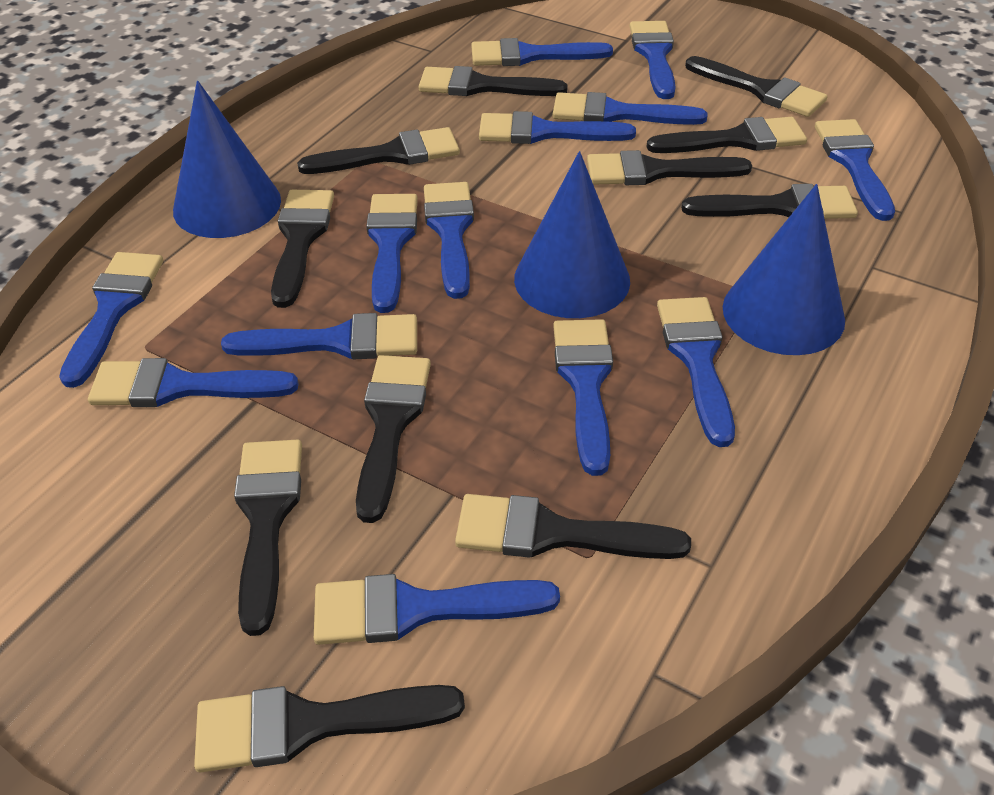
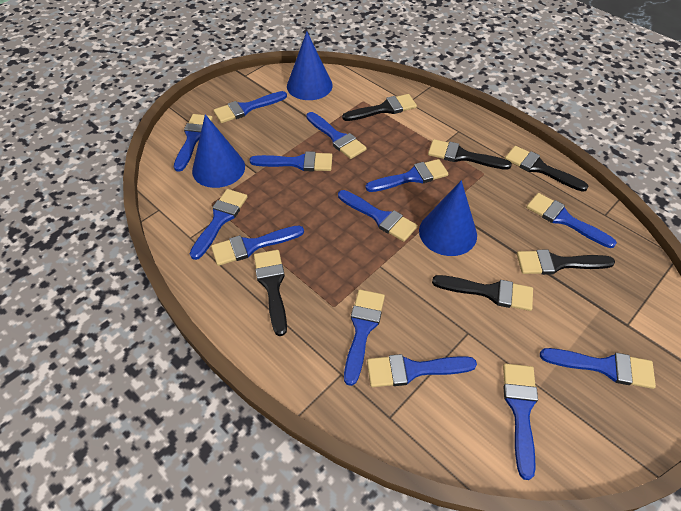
black brush: 11 -> 6

